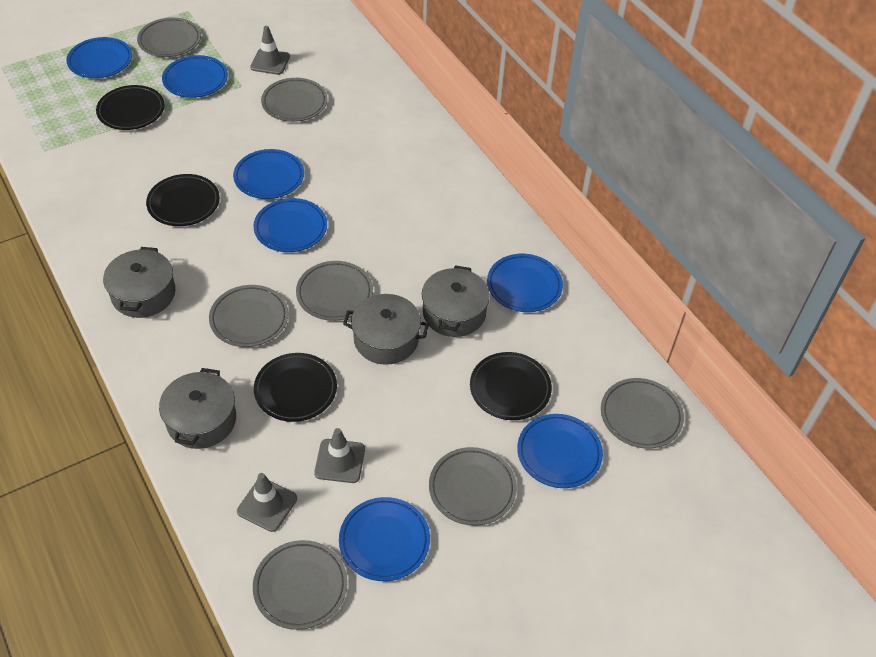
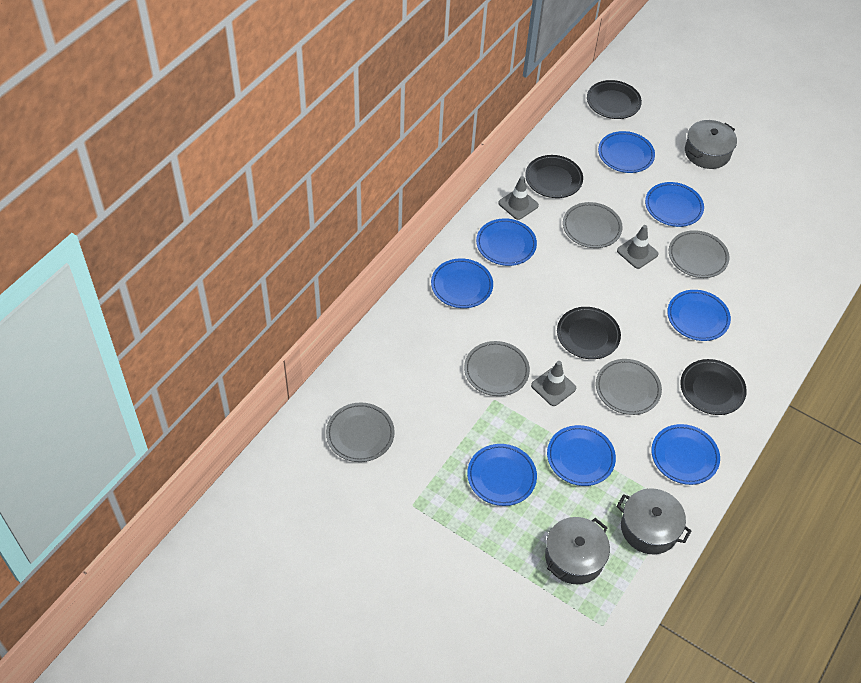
blue plate: 7 -> 8
grey plate: 7 -> 5
grey pot: 4 -> 3

